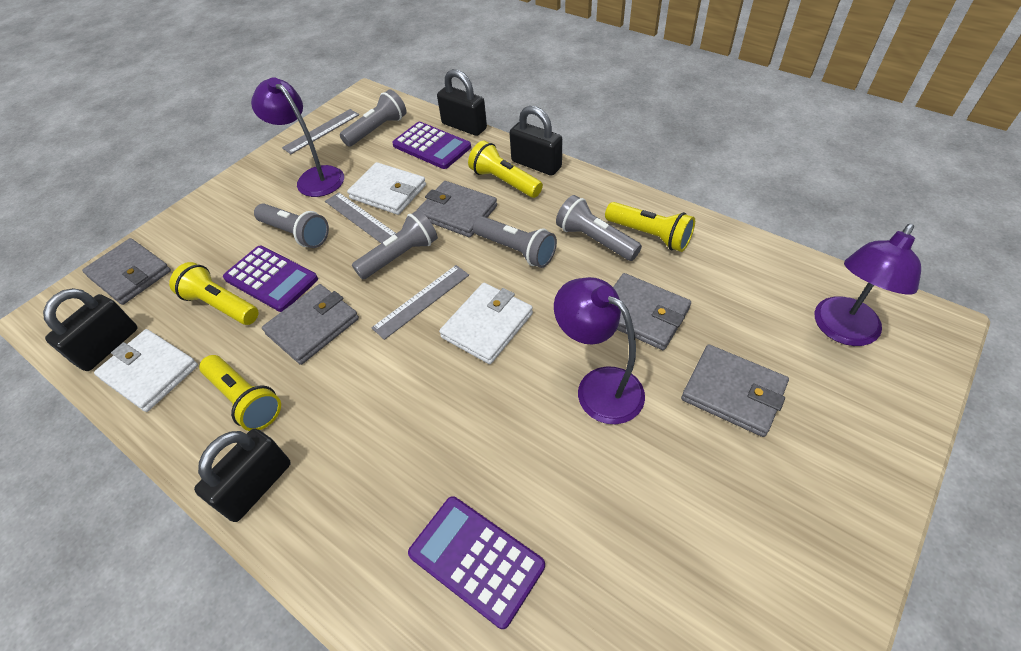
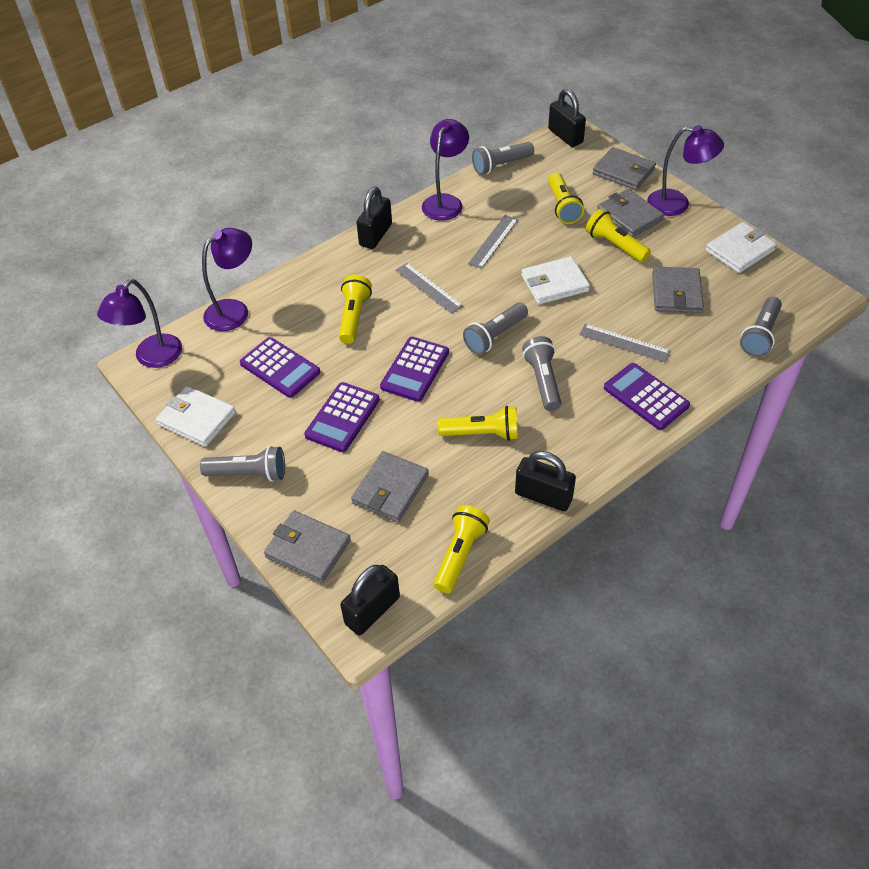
purple calculator: 3 -> 4
purple lamp: 3 -> 4
yellow flashlight: 4 -> 5

